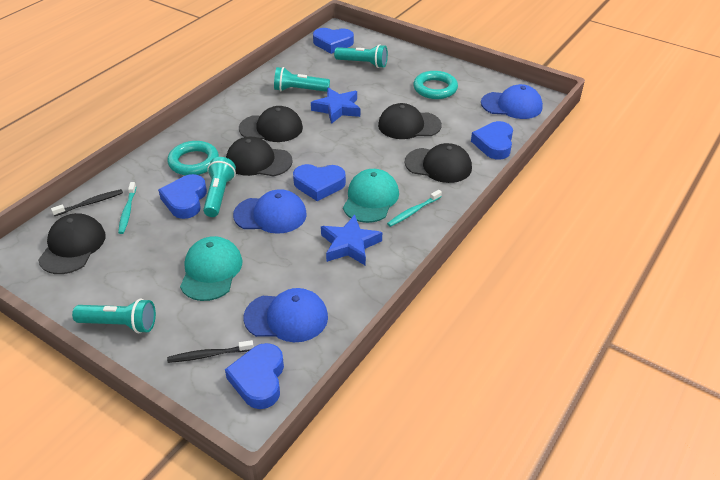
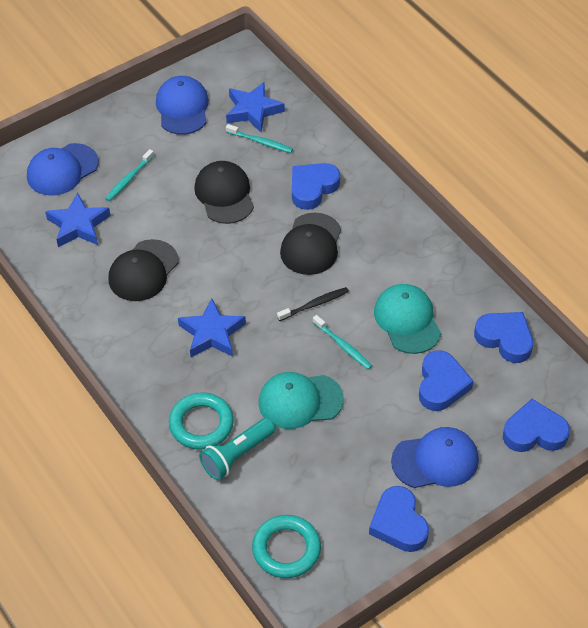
black cap: 5 -> 3
black toothbrush: 2 -> 1
blue star: 2 -> 3
turquoise flashlight: 4 -> 1
turquoise toothbrush: 2 -> 3

